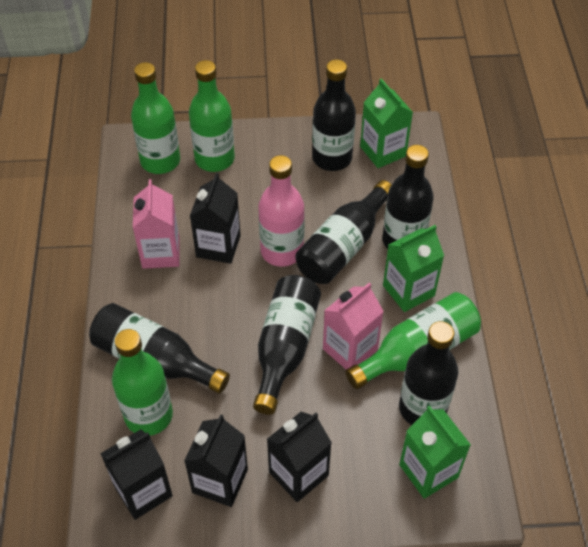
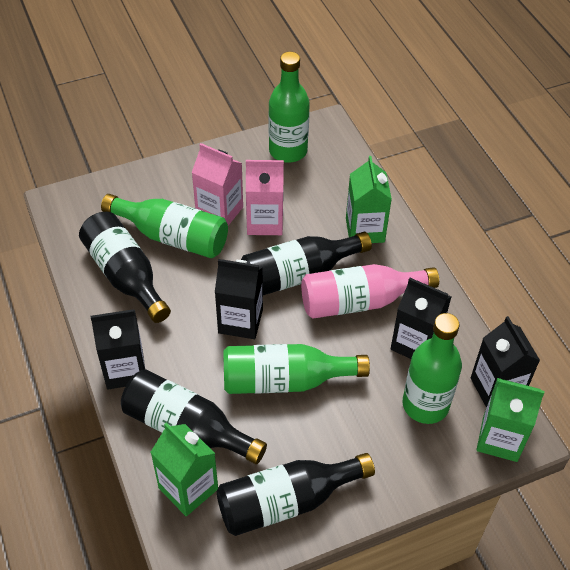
black bottle: 6 -> 4

